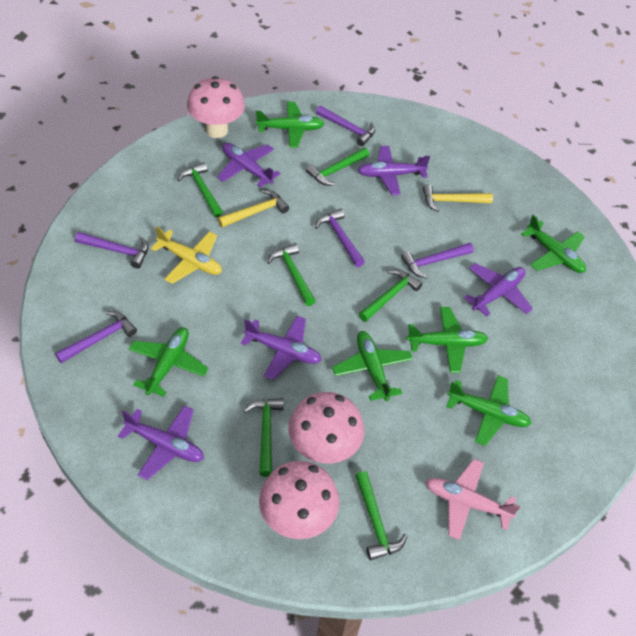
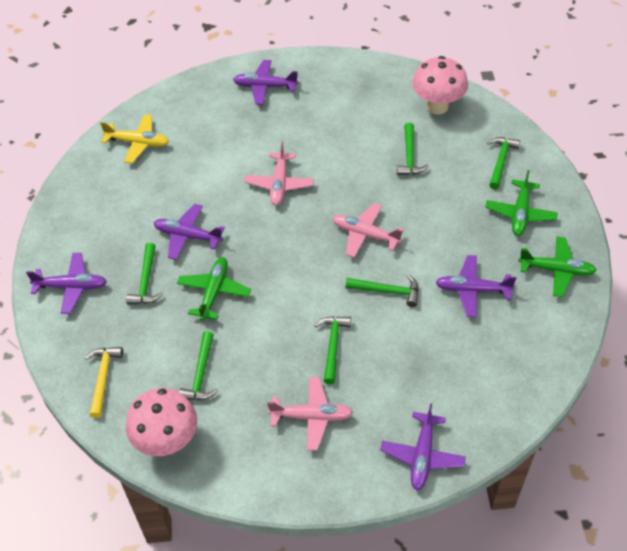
green plane: 6 -> 3
pink mushroom: 3 -> 2
pink plane: 1 -> 3
purple hammer: 5 -> 0
yellow hammer: 2 -> 1

